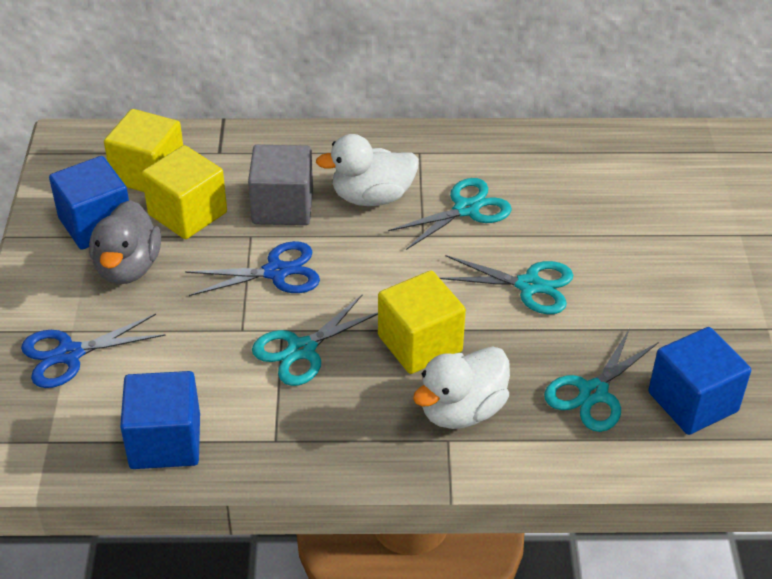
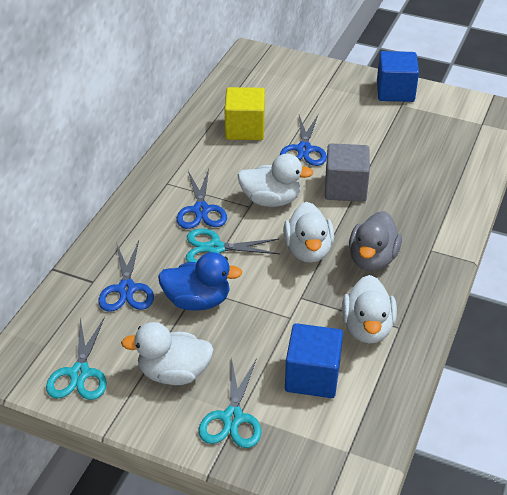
blue cube: 3 -> 2
blue duck: 0 -> 1
blue scissors: 2 -> 3
turquoise scissors: 4 -> 3
white duck: 2 -> 4
yellow cube: 3 -> 1

